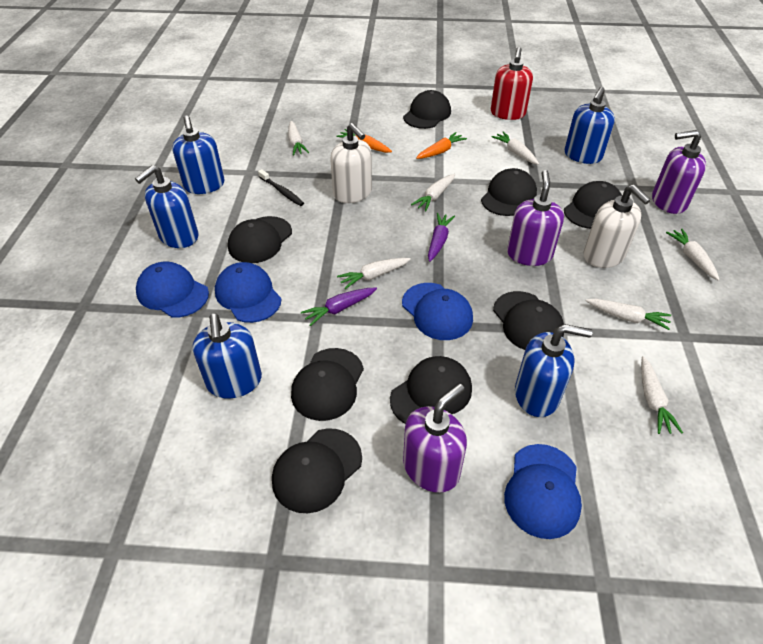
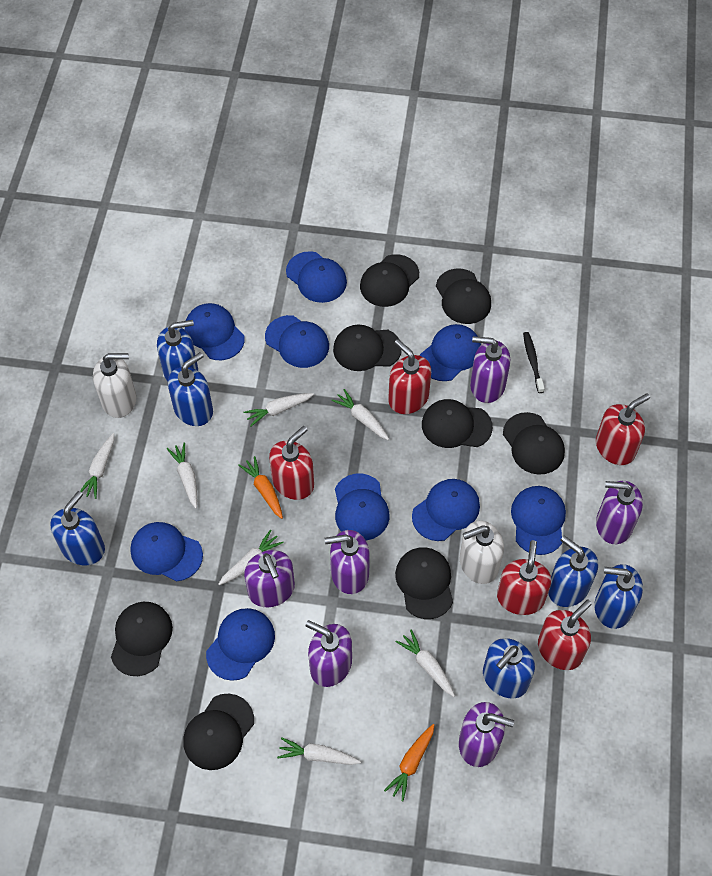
blue cap: 4 -> 9
blue soap dispenser: 5 -> 6
purple carrot: 2 -> 0
purple soap dispenser: 3 -> 6
red soap dispenser: 1 -> 5

